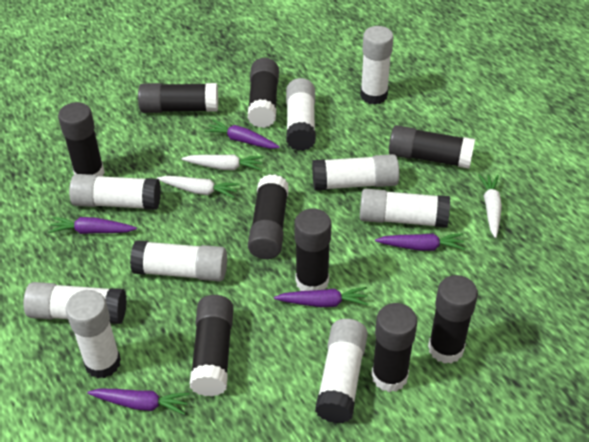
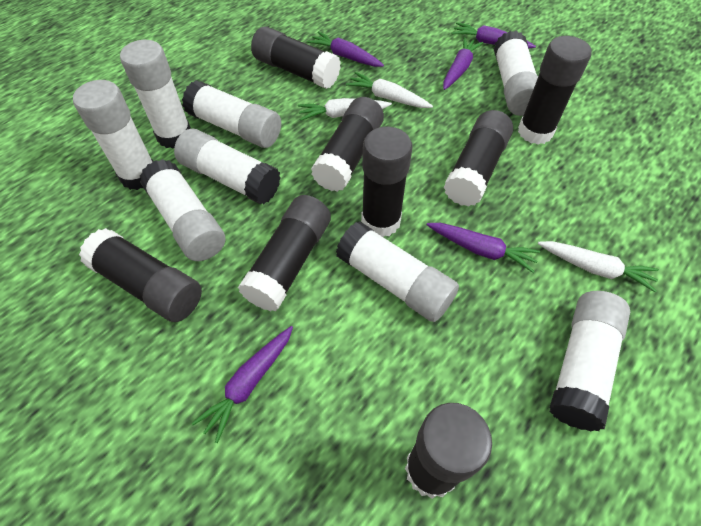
black glue stick: 9 -> 8
white glue stick: 9 -> 8

